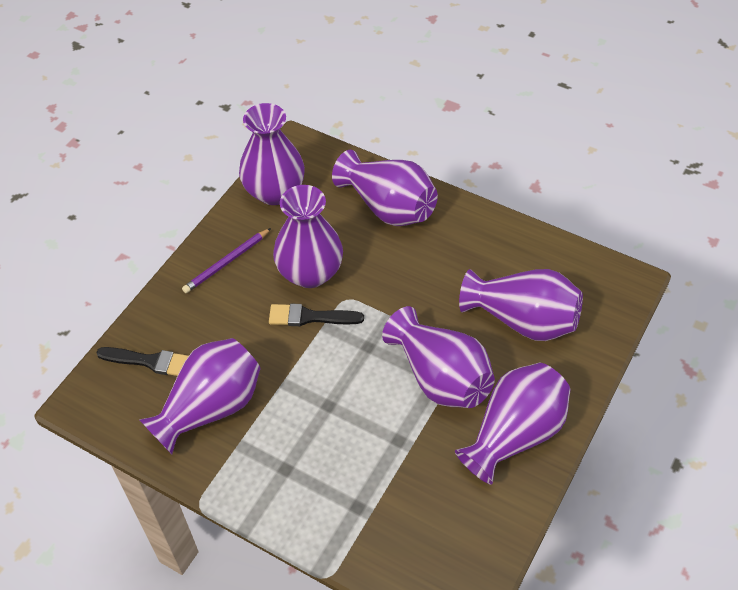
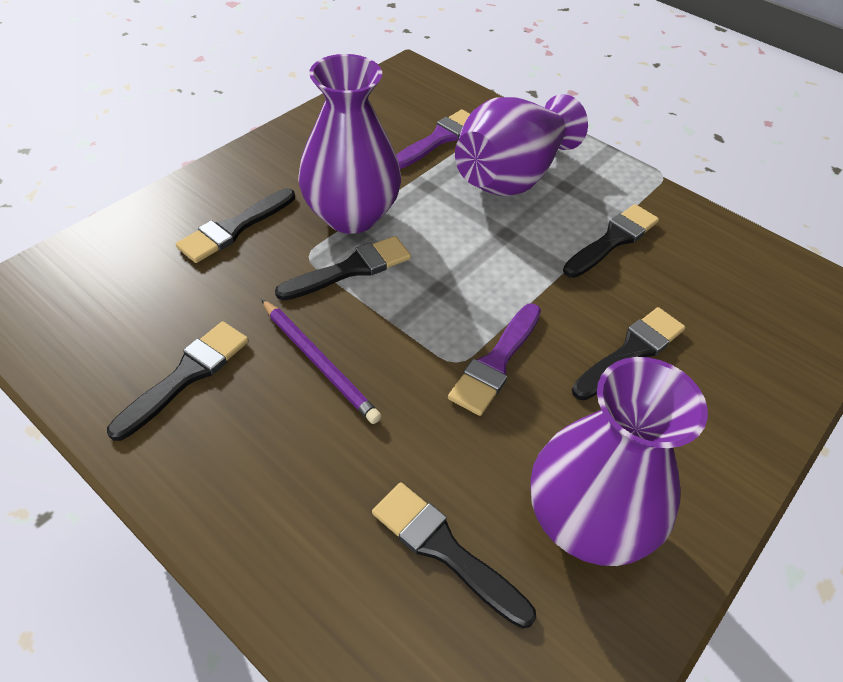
black brush: 2 -> 6
purple brush: 0 -> 2
purple vase: 7 -> 3

